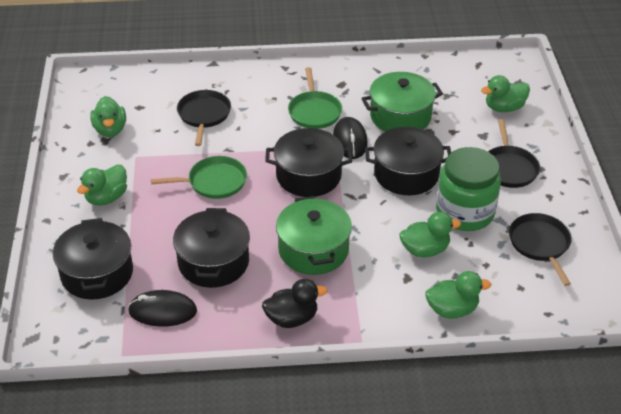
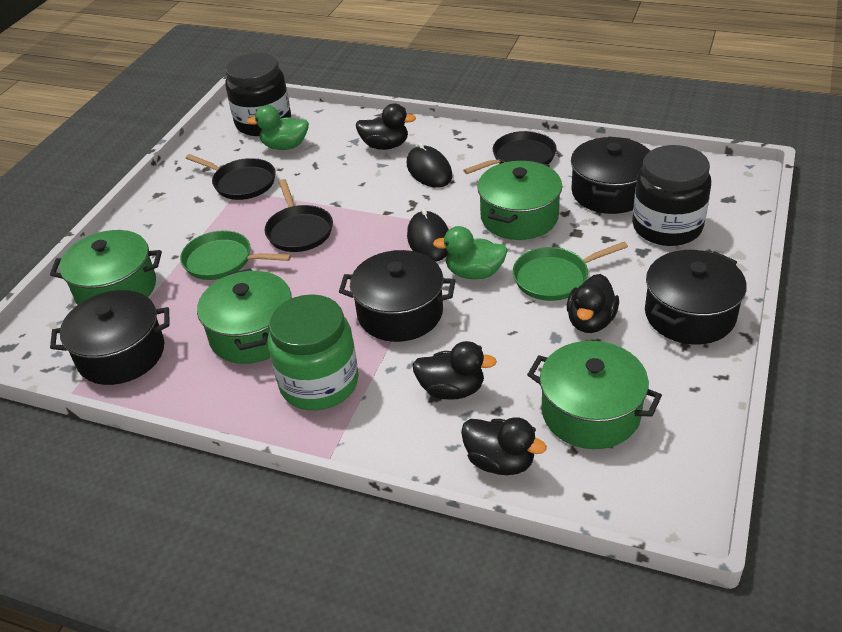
black duck: 1 -> 4
black jar: 0 -> 2
green duck: 5 -> 2
green pot: 2 -> 4

